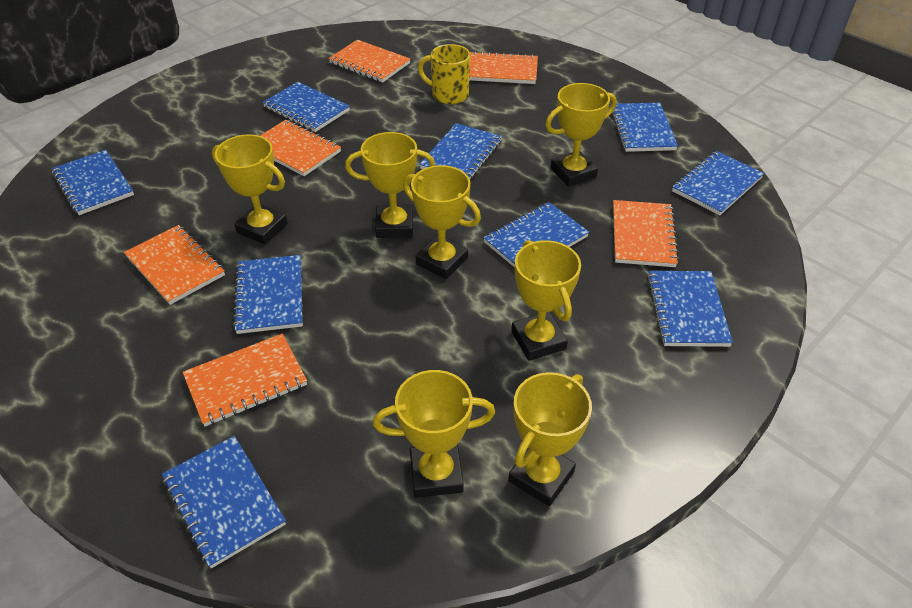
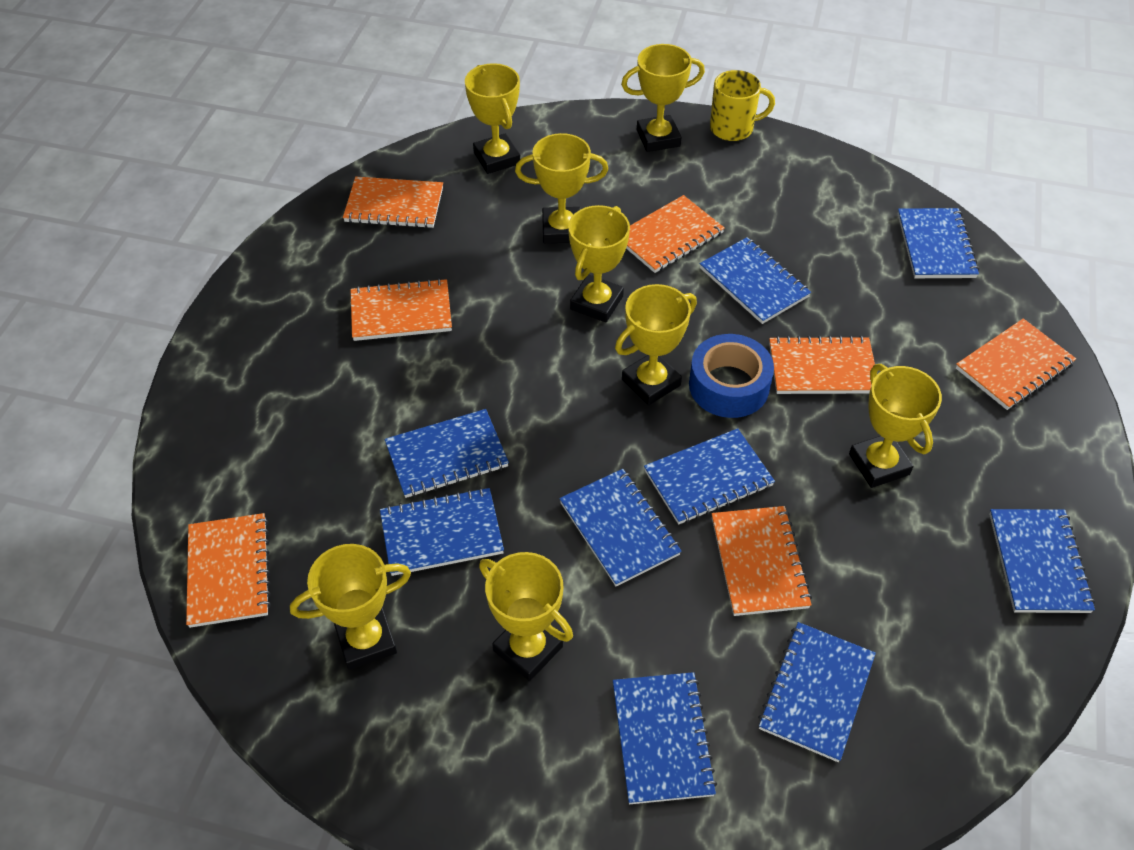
blue tape: 0 -> 1
orange notebook: 6 -> 7
yellow trophy: 7 -> 8

